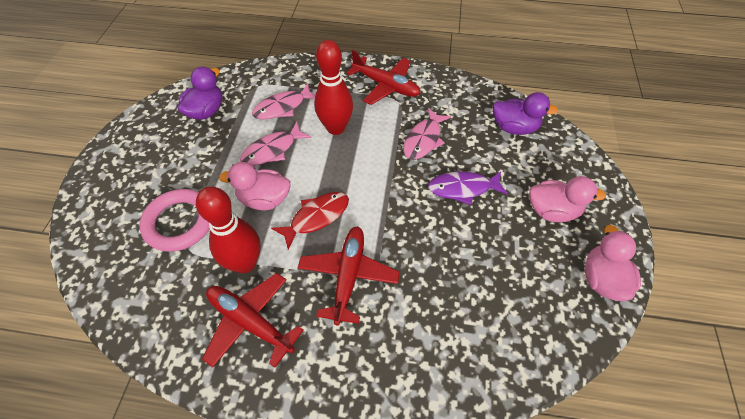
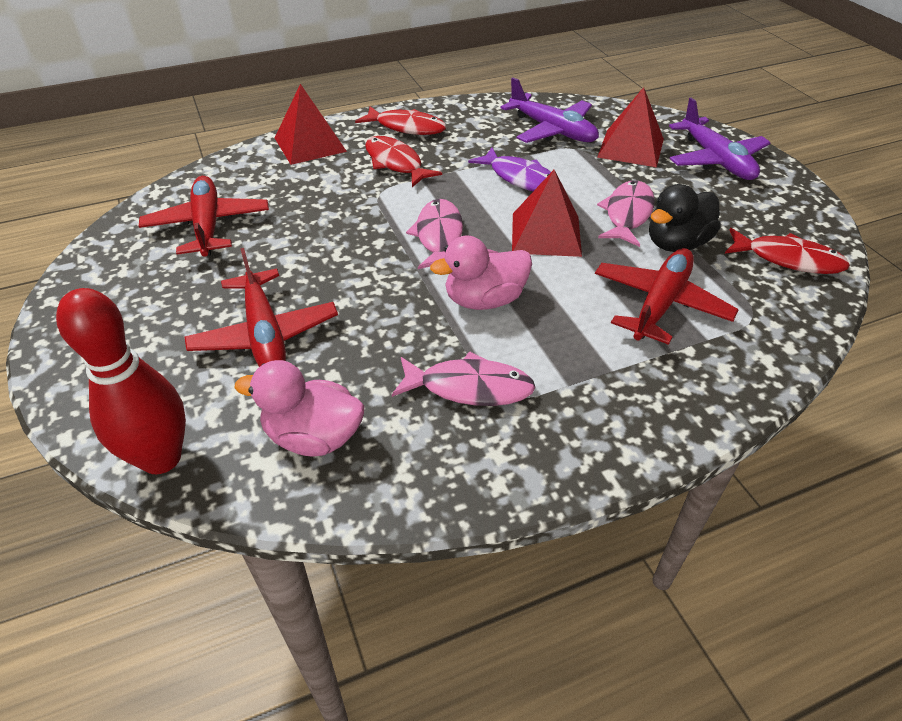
black duck: 0 -> 1
pink duck: 3 -> 2
pink ring: 1 -> 0
purple duck: 2 -> 0
purple plane: 0 -> 2
red bowling pin: 2 -> 1
red fish: 1 -> 3
red pyramid: 0 -> 3

